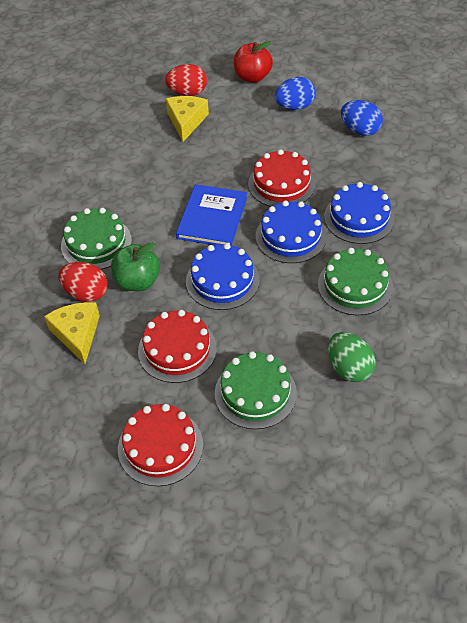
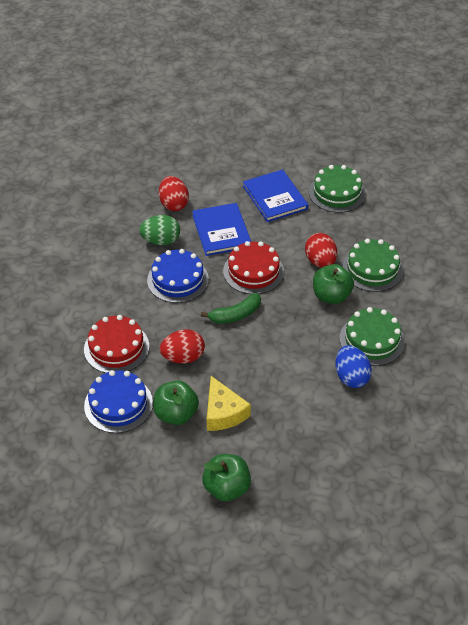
blue book: 1 -> 2
blue cake: 3 -> 2
blue egg: 2 -> 1
green apple: 1 -> 3
green banana: 0 -> 1
red apple: 1 -> 0
red cake: 3 -> 2
red egg: 2 -> 3
yellow cheese: 2 -> 1

